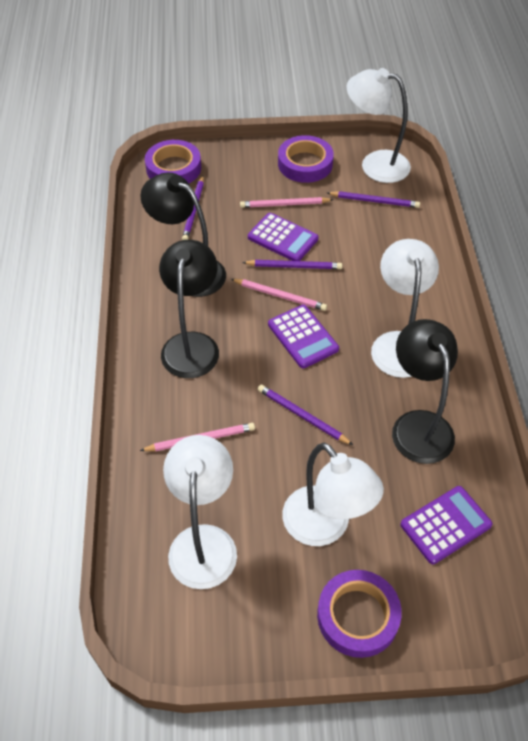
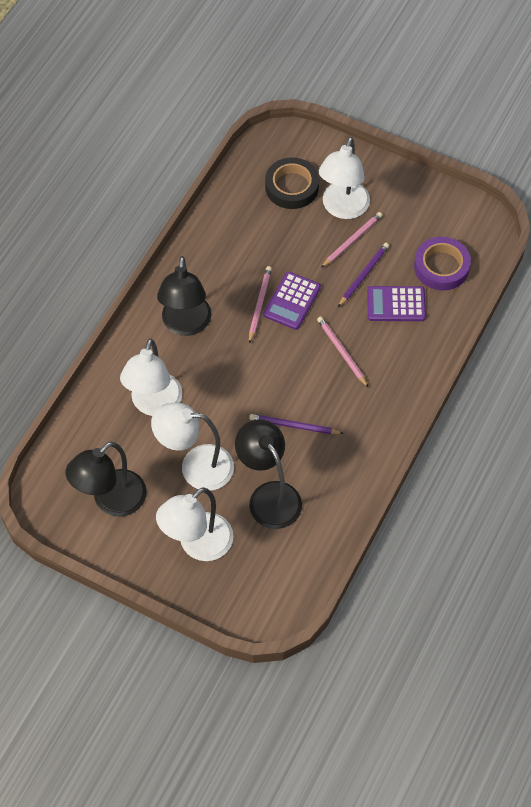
black tape: 0 -> 1
purple calculator: 3 -> 2
purple pencil: 4 -> 2
purple tape: 3 -> 1

